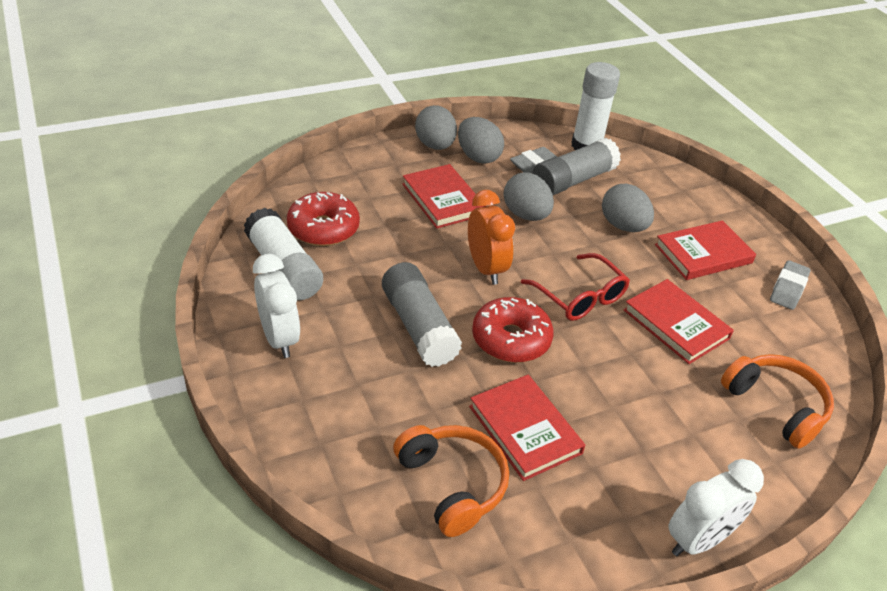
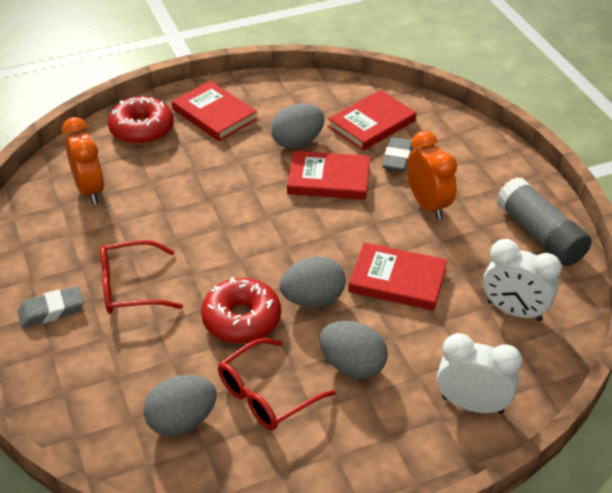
grey glue stick: 2 -> 1
orange clock: 1 -> 2
orange headphones: 2 -> 0
red glasses: 1 -> 2
white glue stick: 2 -> 0

